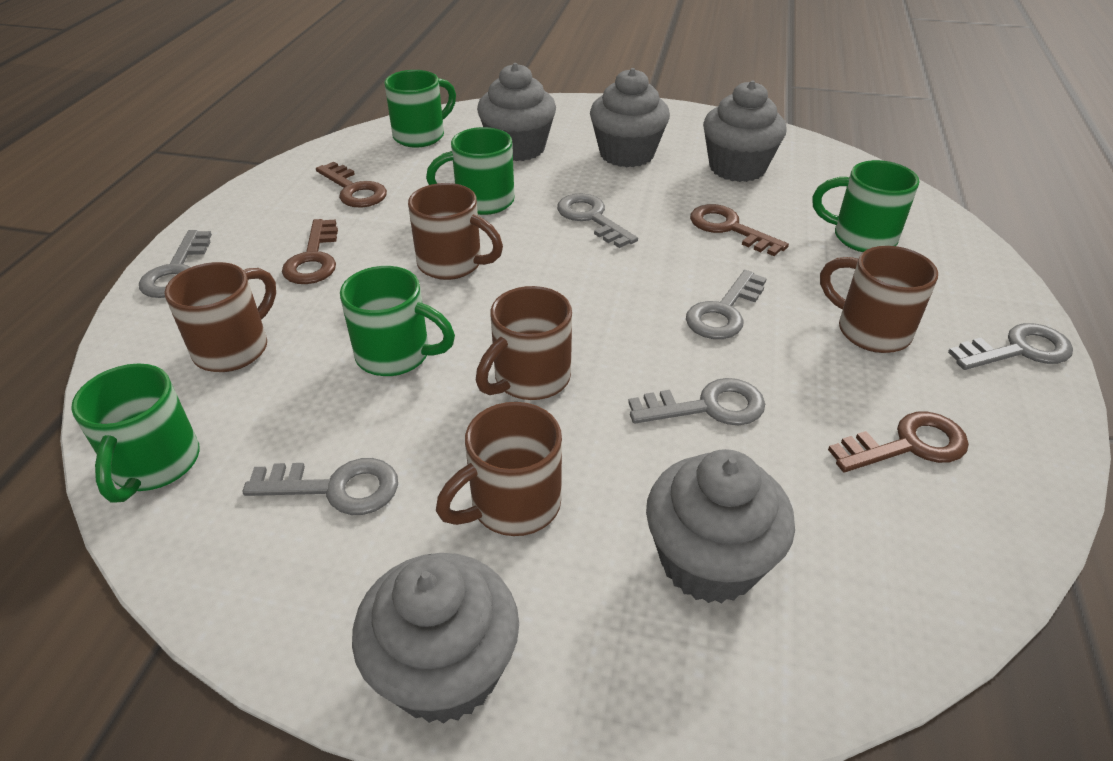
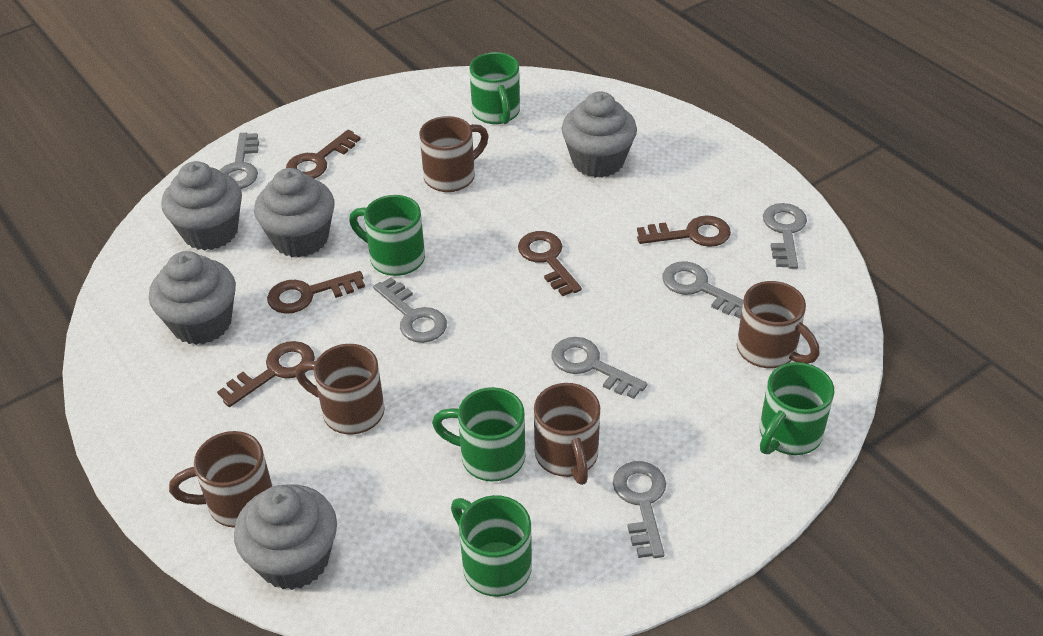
brown key: 4 -> 5

